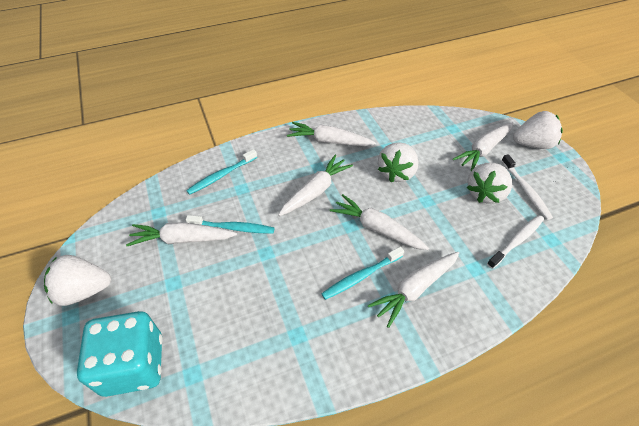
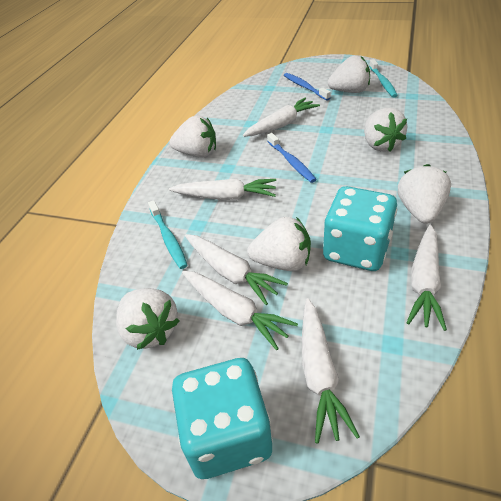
blue toothbrush: 0 -> 2
turquoise dice: 1 -> 2
turquoise toothbrush: 3 -> 2
white strawberry: 4 -> 6
white toothbrush: 2 -> 0

